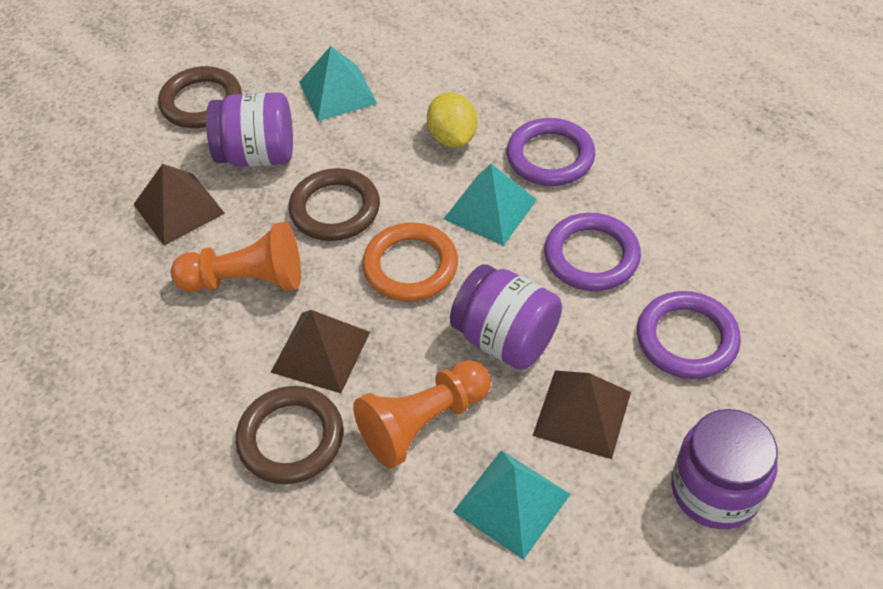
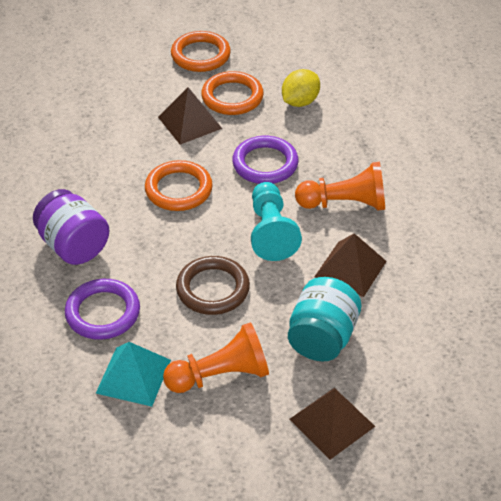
brown ring: 3 -> 1
orange ring: 1 -> 3
purple jar: 3 -> 1
purple ring: 3 -> 2
turquoise jar: 0 -> 1
turquoise pawn: 0 -> 1
turquoise pyramid: 3 -> 1

